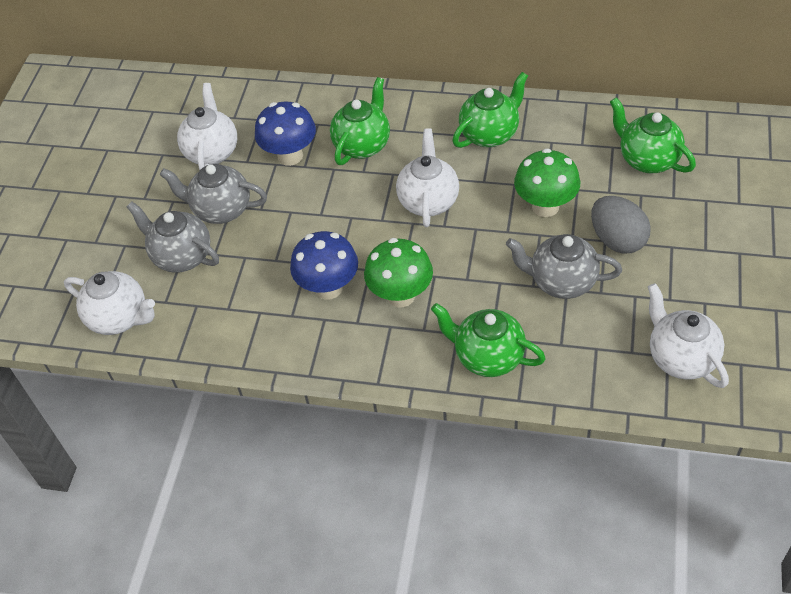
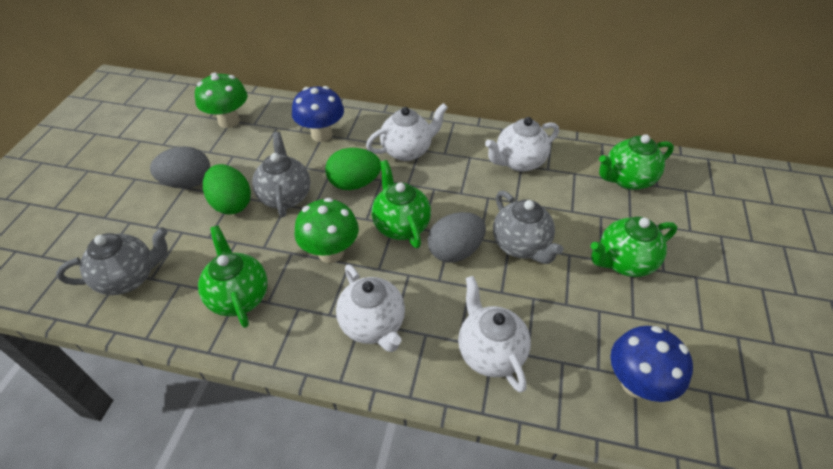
green egg: 0 -> 2
grey egg: 1 -> 2

